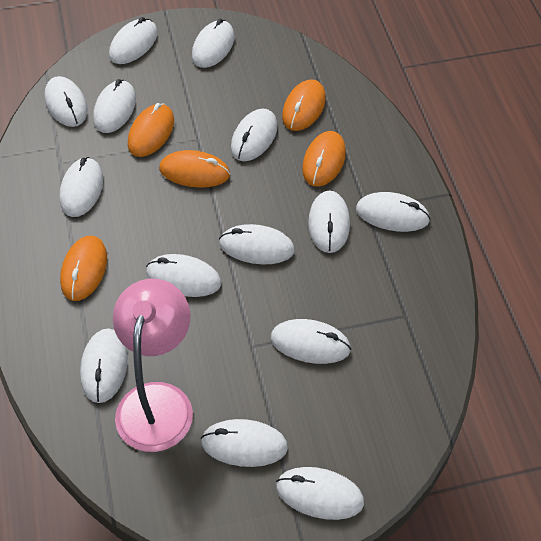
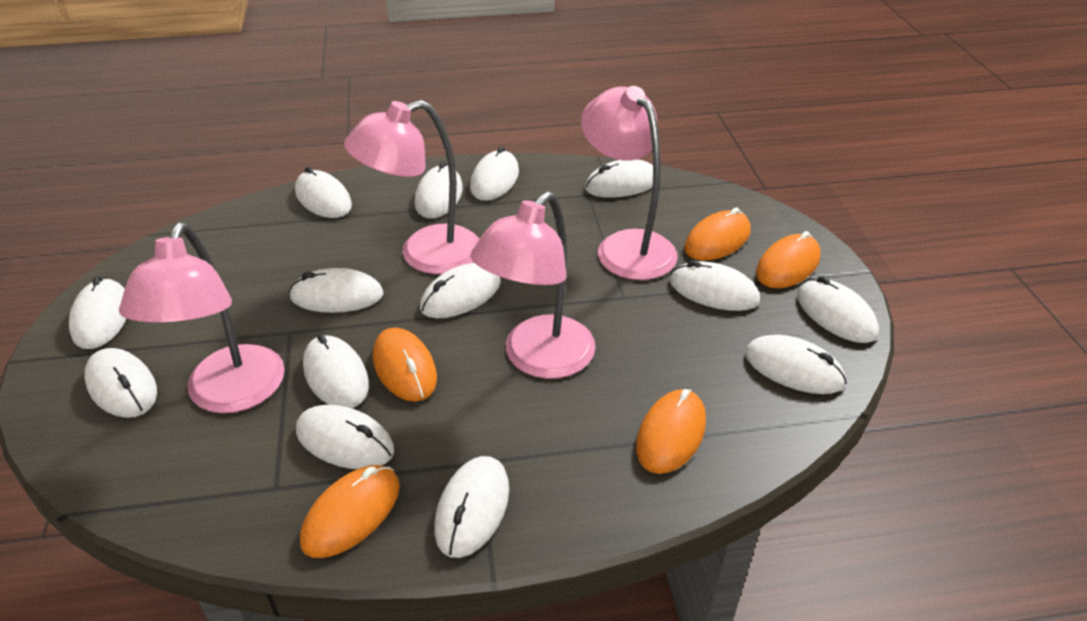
pink lamp: 1 -> 4

